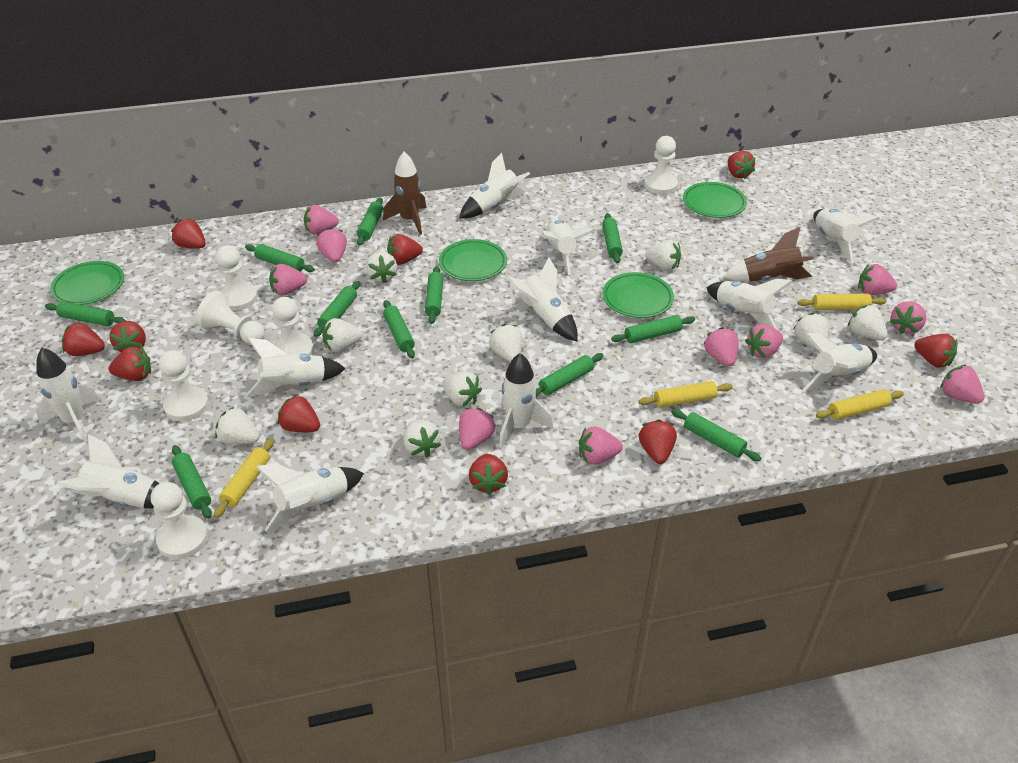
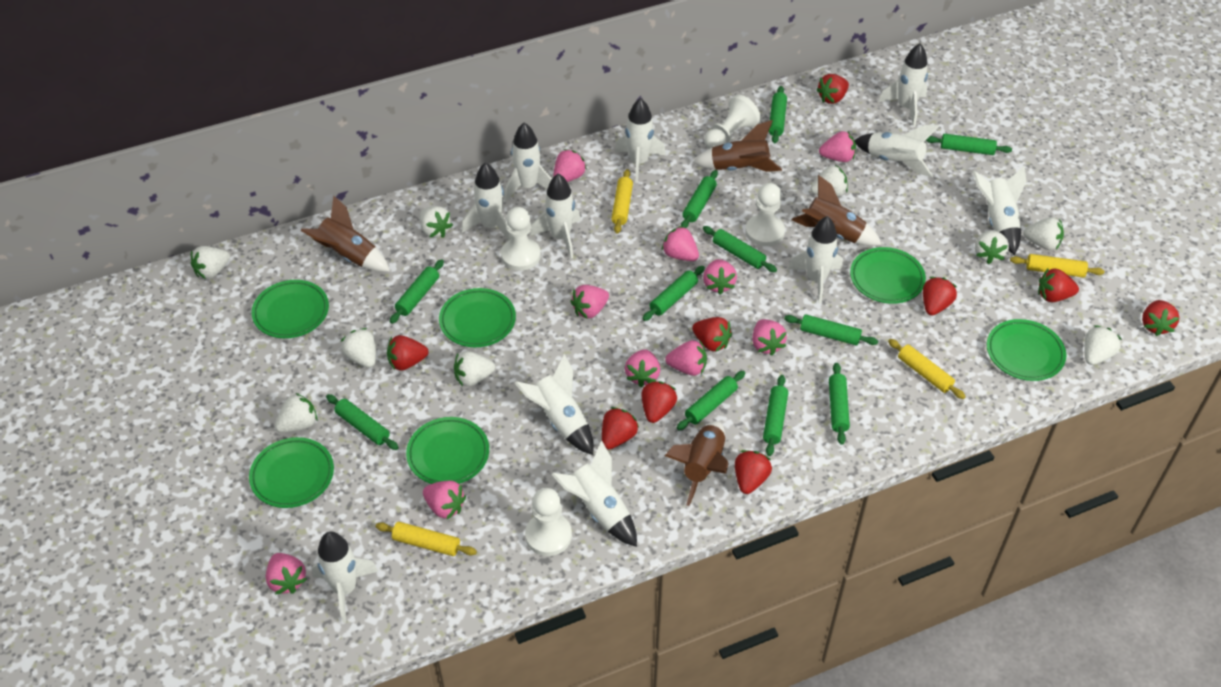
brown rocket: 2 -> 4
green plate: 4 -> 6
red strawberry: 10 -> 9
white pawn: 6 -> 4

